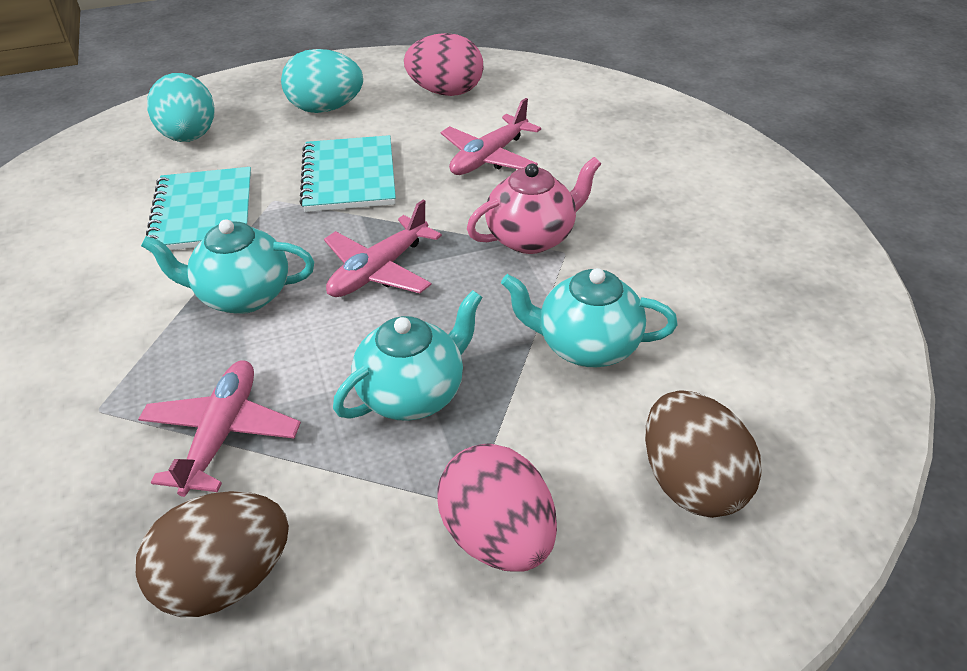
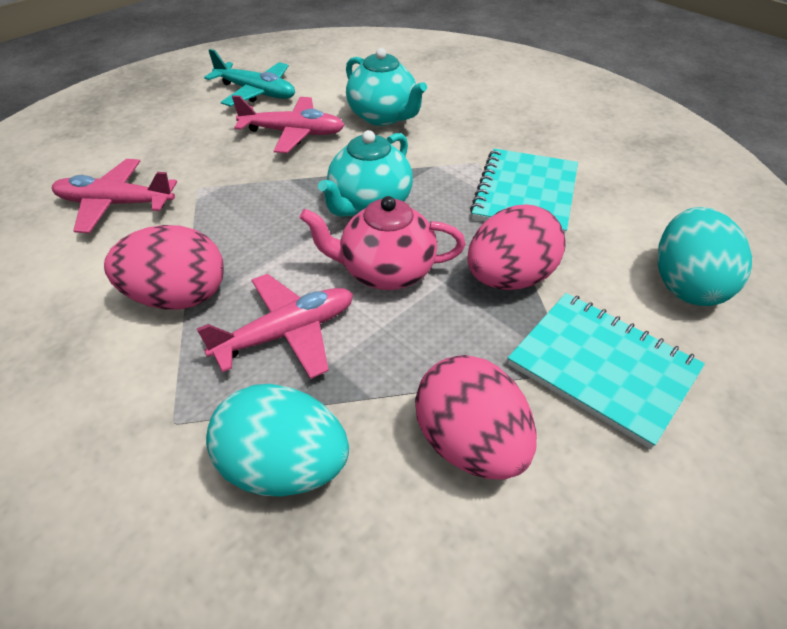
brown egg: 2 -> 0
pink egg: 2 -> 3
turquoise plane: 0 -> 1
turquoise teapot: 3 -> 2

